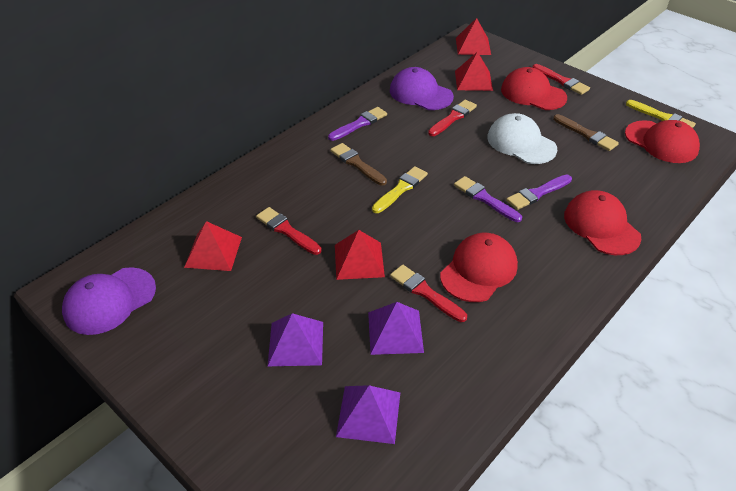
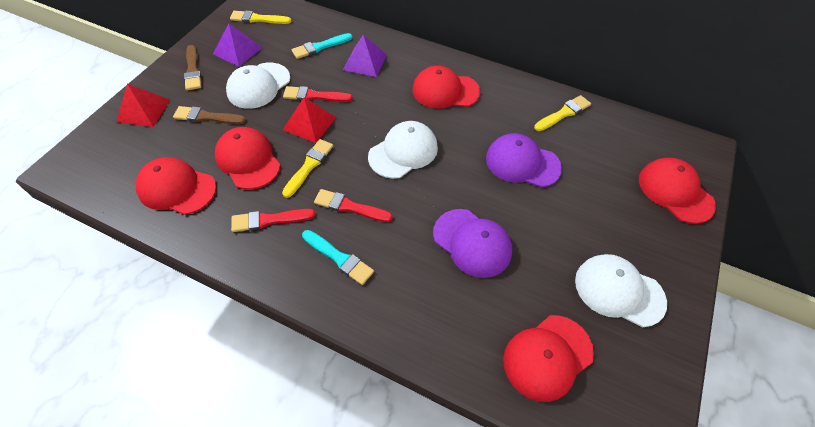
purple brush: 3 -> 0
purple pyramid: 3 -> 2
red brush: 4 -> 3
red cap: 4 -> 5
red pyramid: 4 -> 2
turquoise brush: 0 -> 2
white cap: 1 -> 3
yellow brush: 2 -> 3

